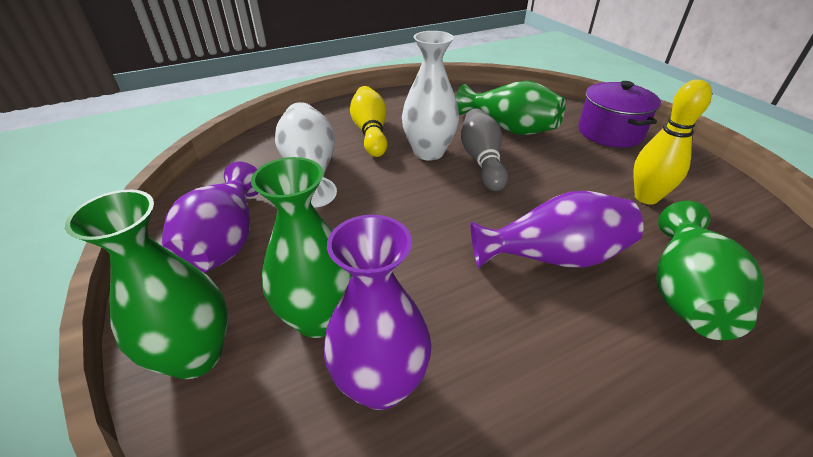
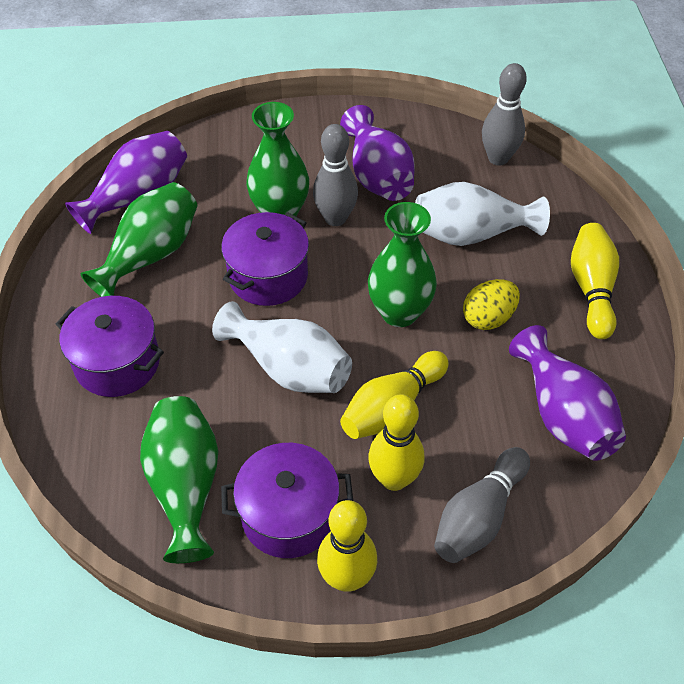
grey bowling pin: 1 -> 3
purple pot: 1 -> 3
yellow bowling pin: 2 -> 4
yellow egg: 0 -> 1

